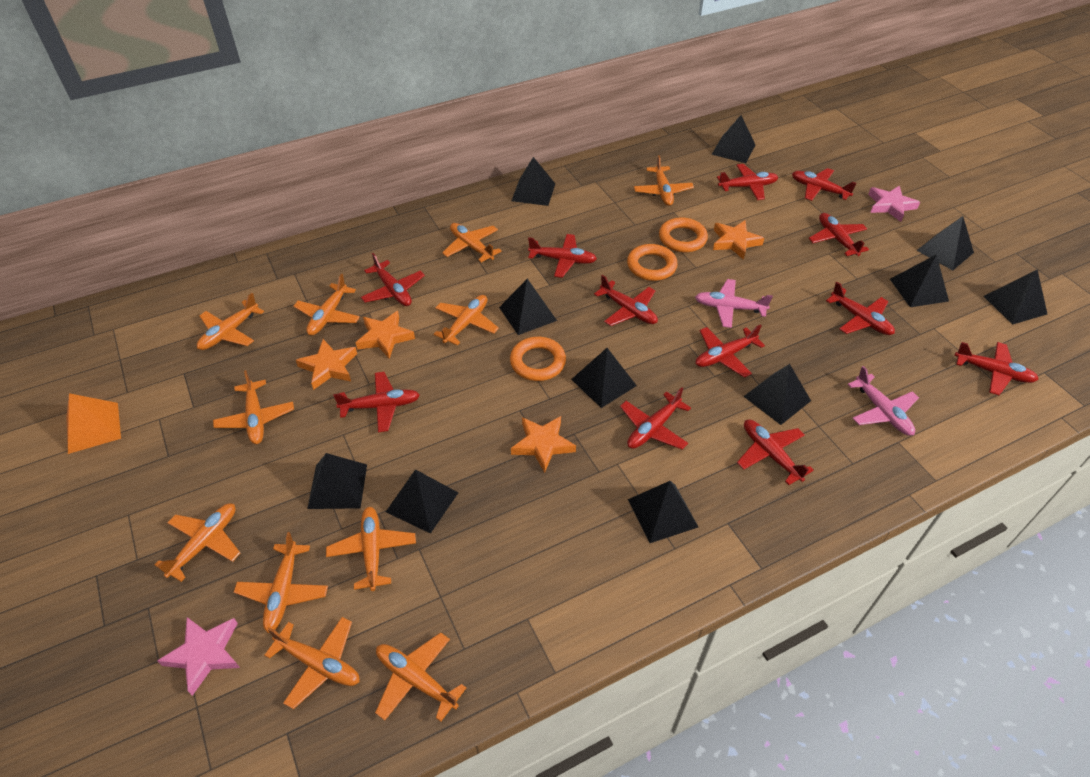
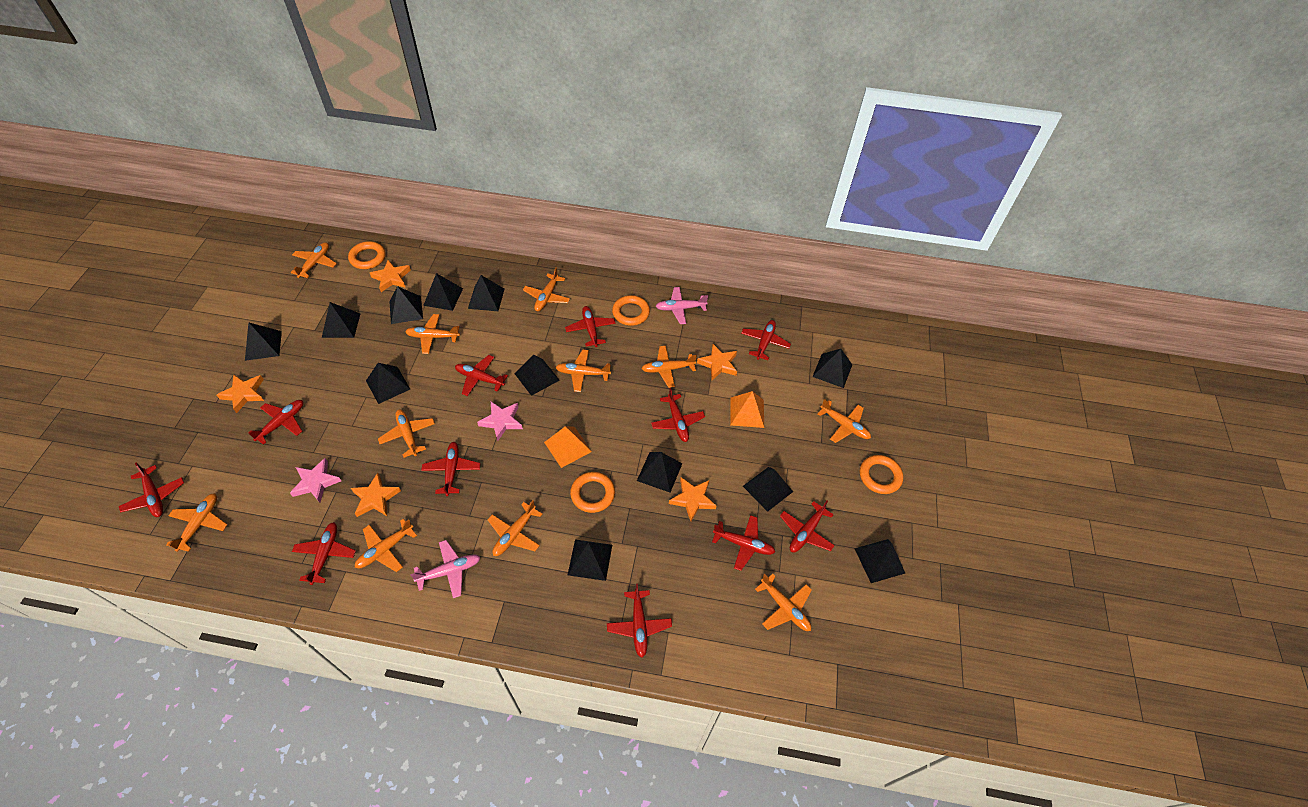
black pyramid: 11 -> 12
orange pyramid: 1 -> 2
orange ring: 3 -> 4
orange star: 4 -> 5
red plane: 12 -> 11

